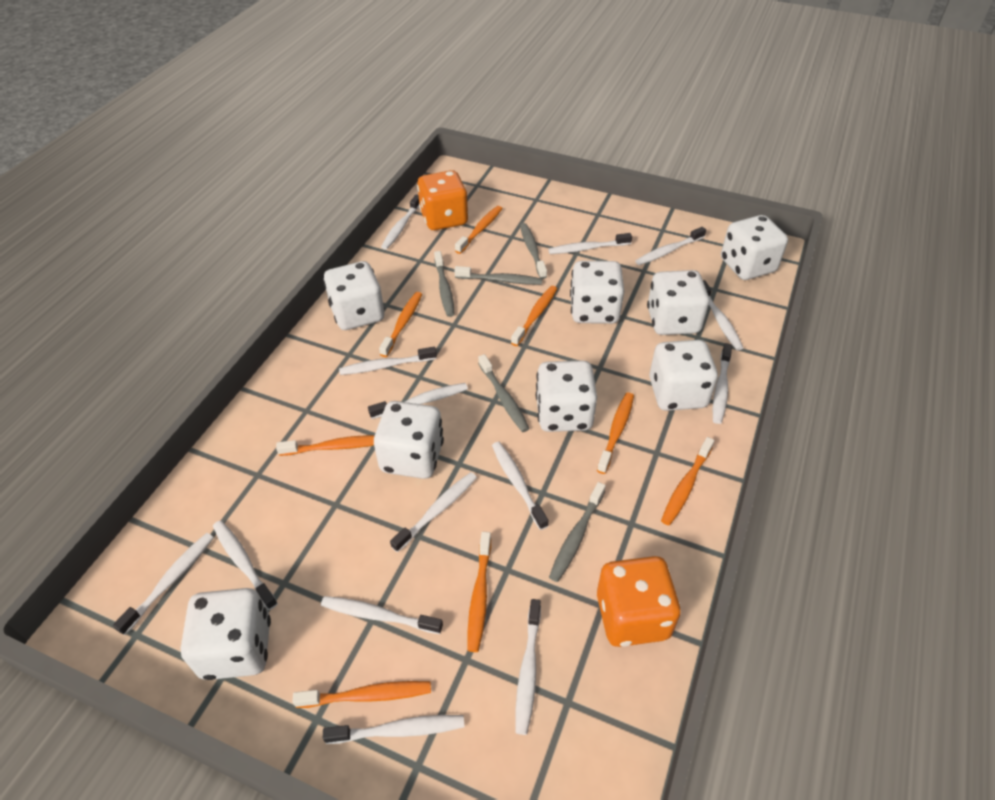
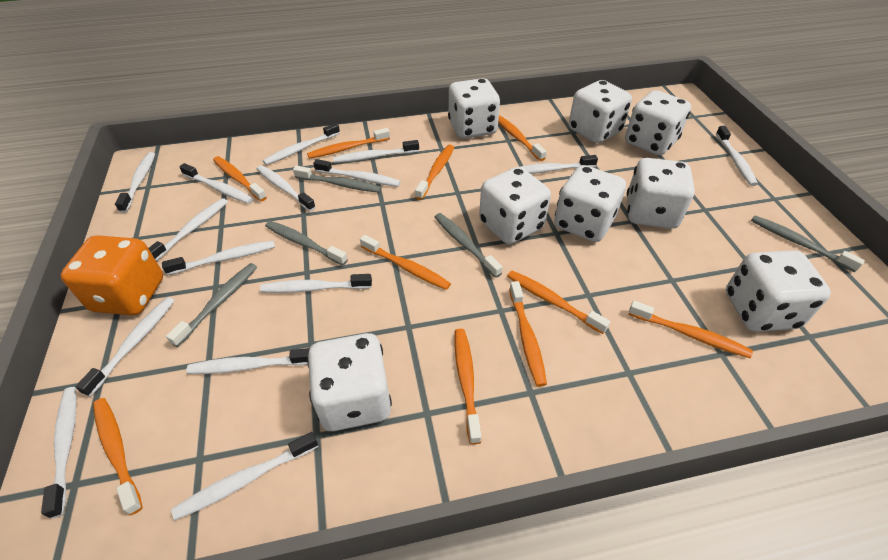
orange dice: 2 -> 1
orange toothbrush: 8 -> 10
white toothbrush: 14 -> 15

